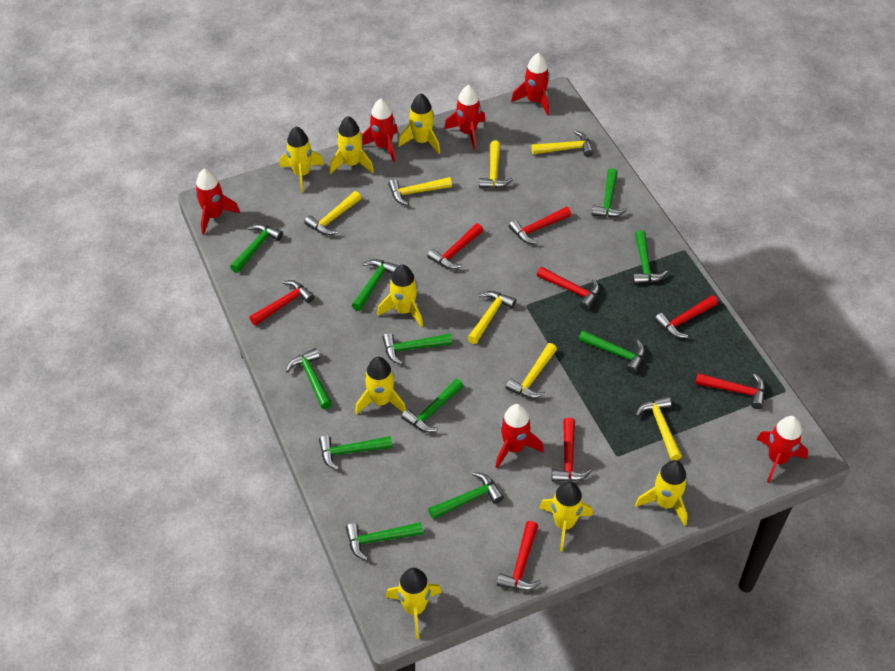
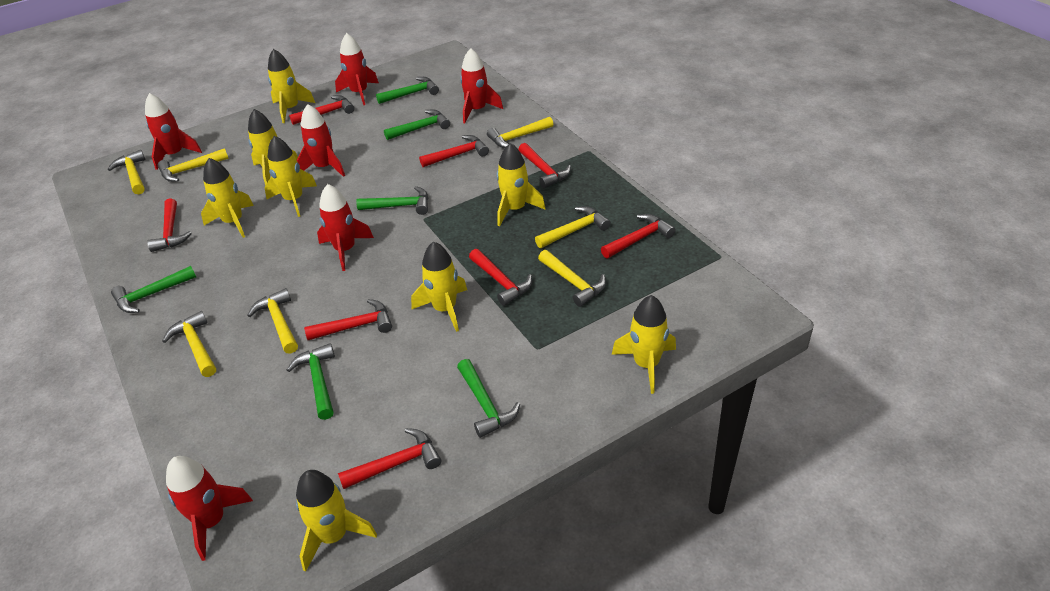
green hammer: 11 -> 6

